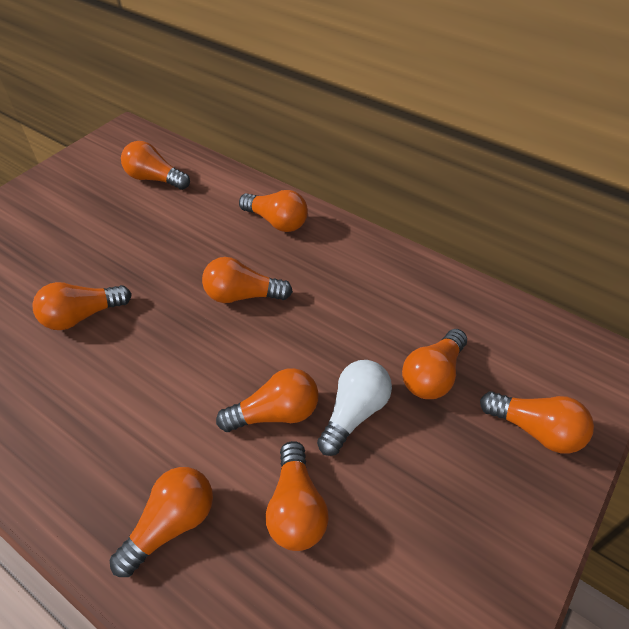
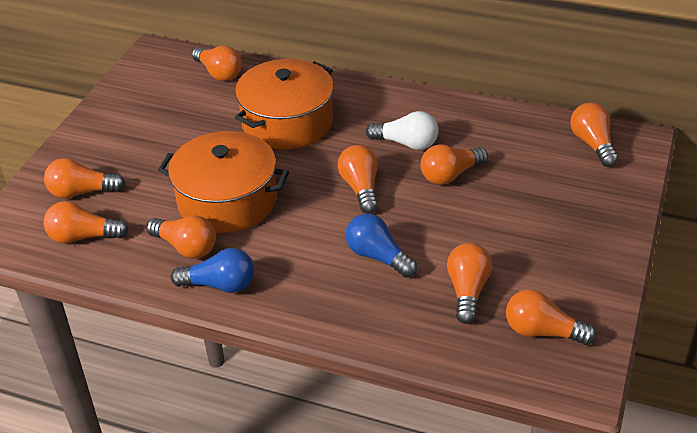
blue light bulb: 0 -> 2
orange pot: 0 -> 2

